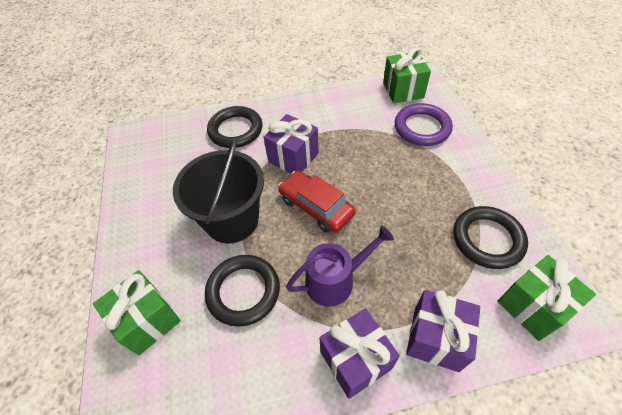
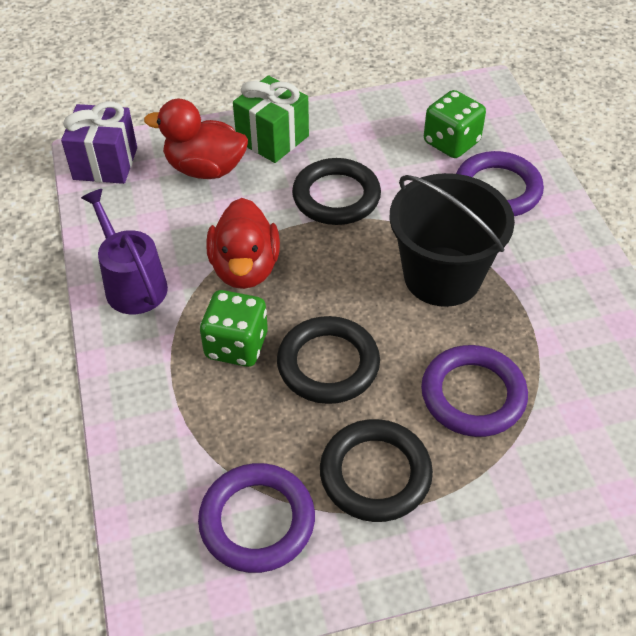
green dice: 0 -> 2
green gift: 3 -> 1
purple gift: 3 -> 1
purple ring: 1 -> 3
red car: 1 -> 0
red duck: 0 -> 2

